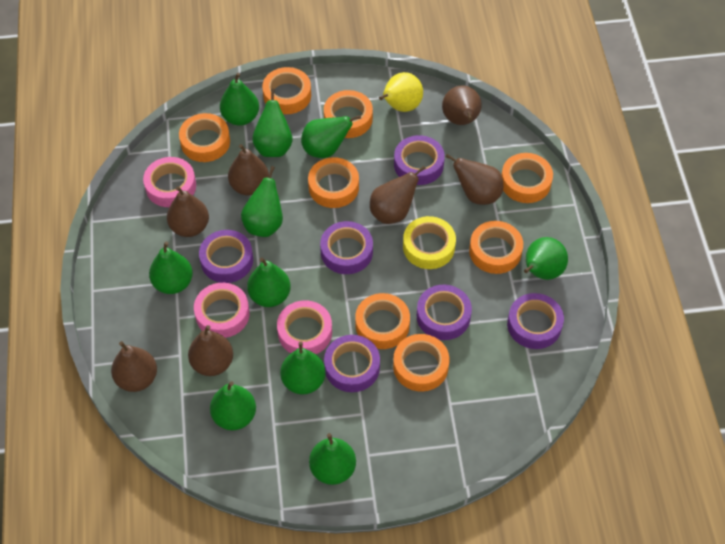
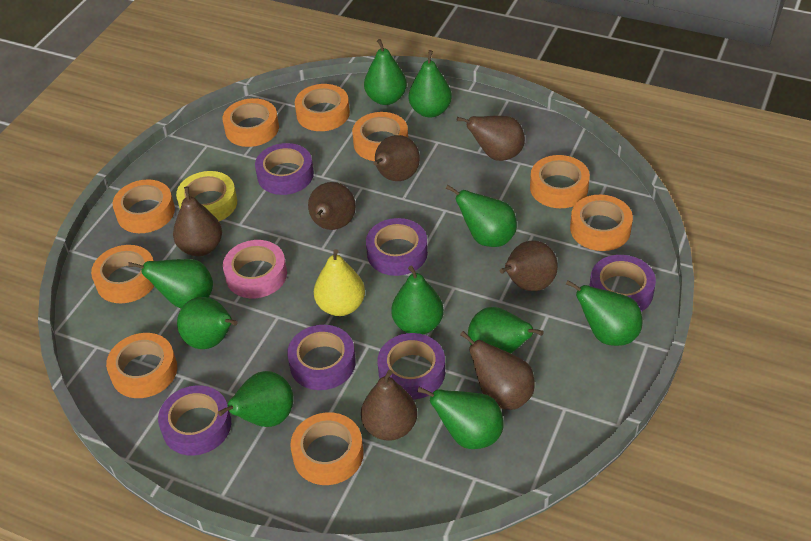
orange tape: 8 -> 9
pink tape: 3 -> 1

